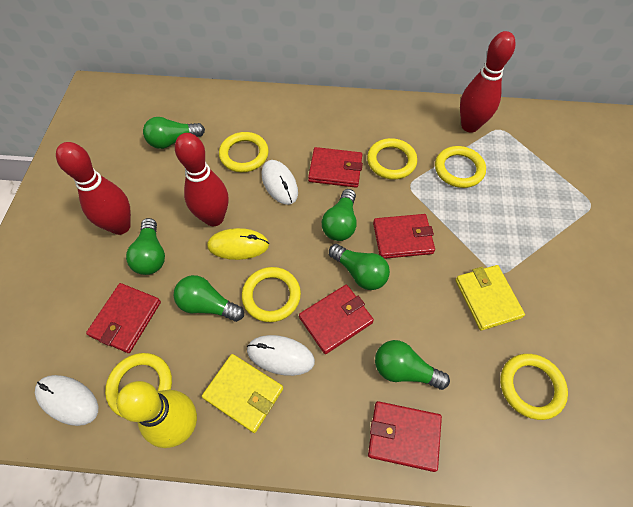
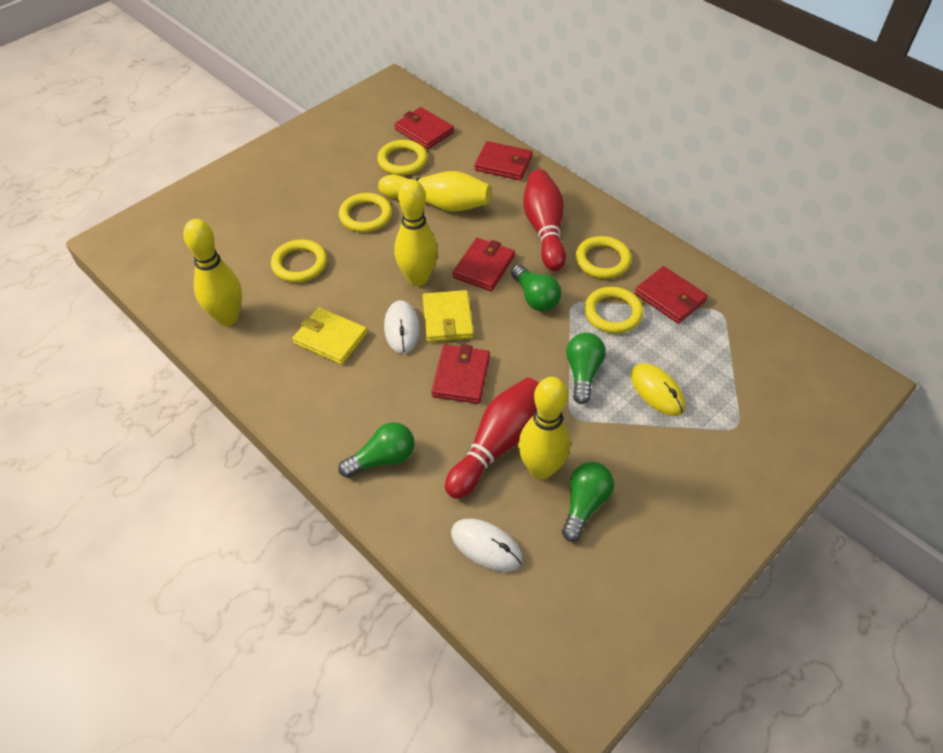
green light bulb: 6 -> 4
red bowling pin: 3 -> 2
white mouse: 3 -> 2
yellow bowling pin: 1 -> 4
yellow ring: 6 -> 5

